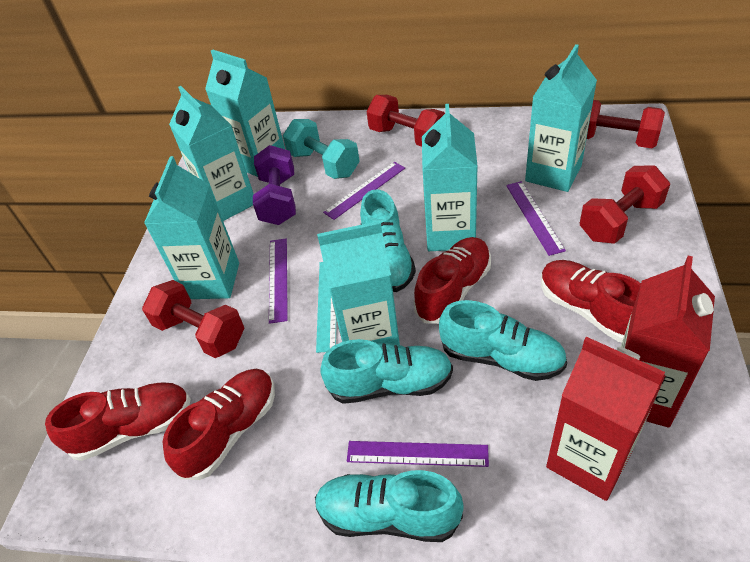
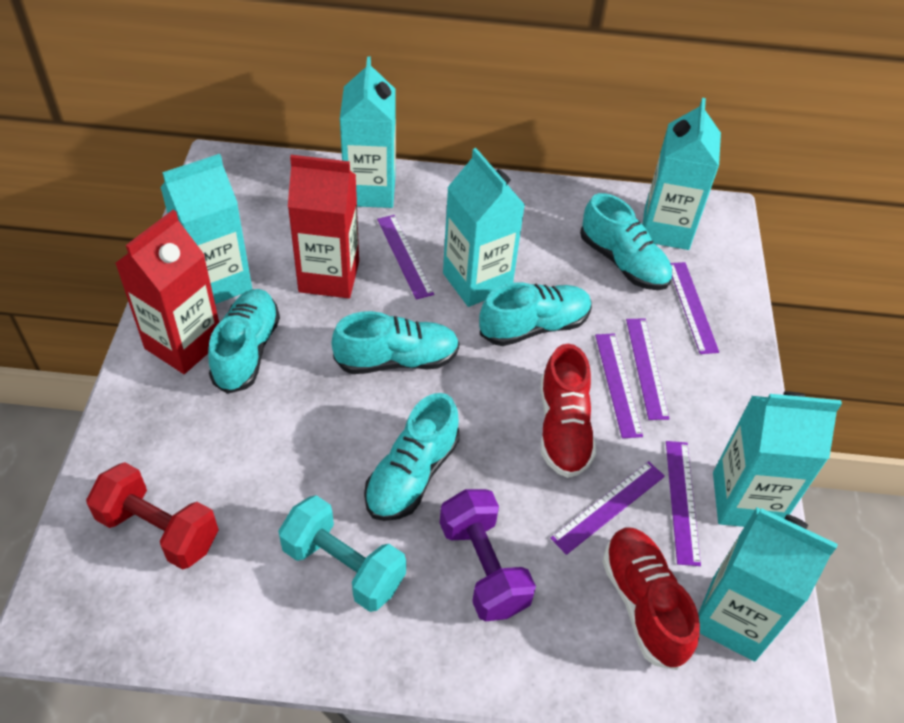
purple ruler: 4 -> 6
red dumbbell: 4 -> 1
red shoe: 4 -> 2
turquoise ruler: 1 -> 0
turquoise shoe: 4 -> 5

